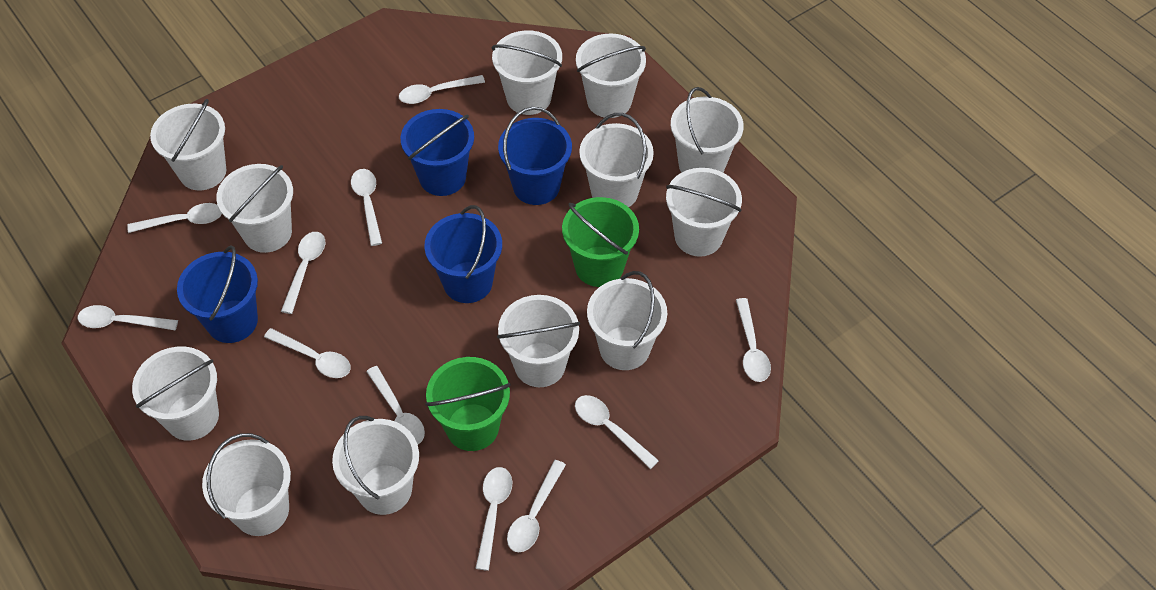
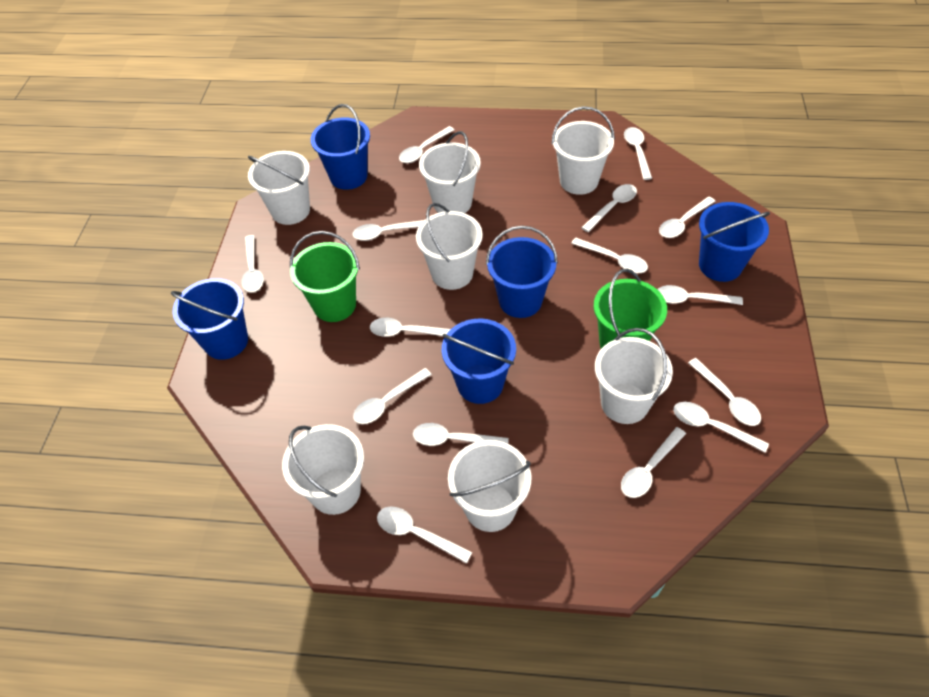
blue bucket: 4 -> 5
white bucket: 12 -> 7
white spoon: 11 -> 15

